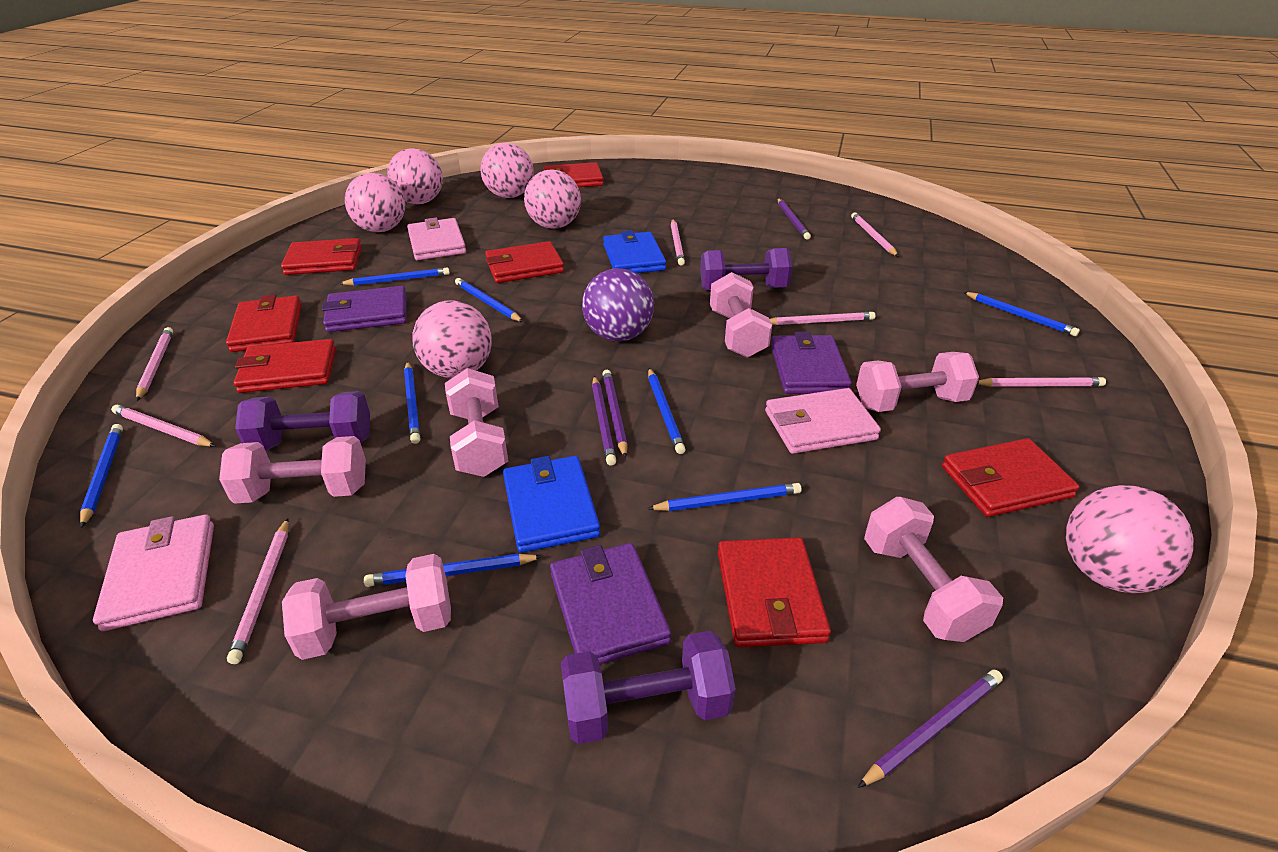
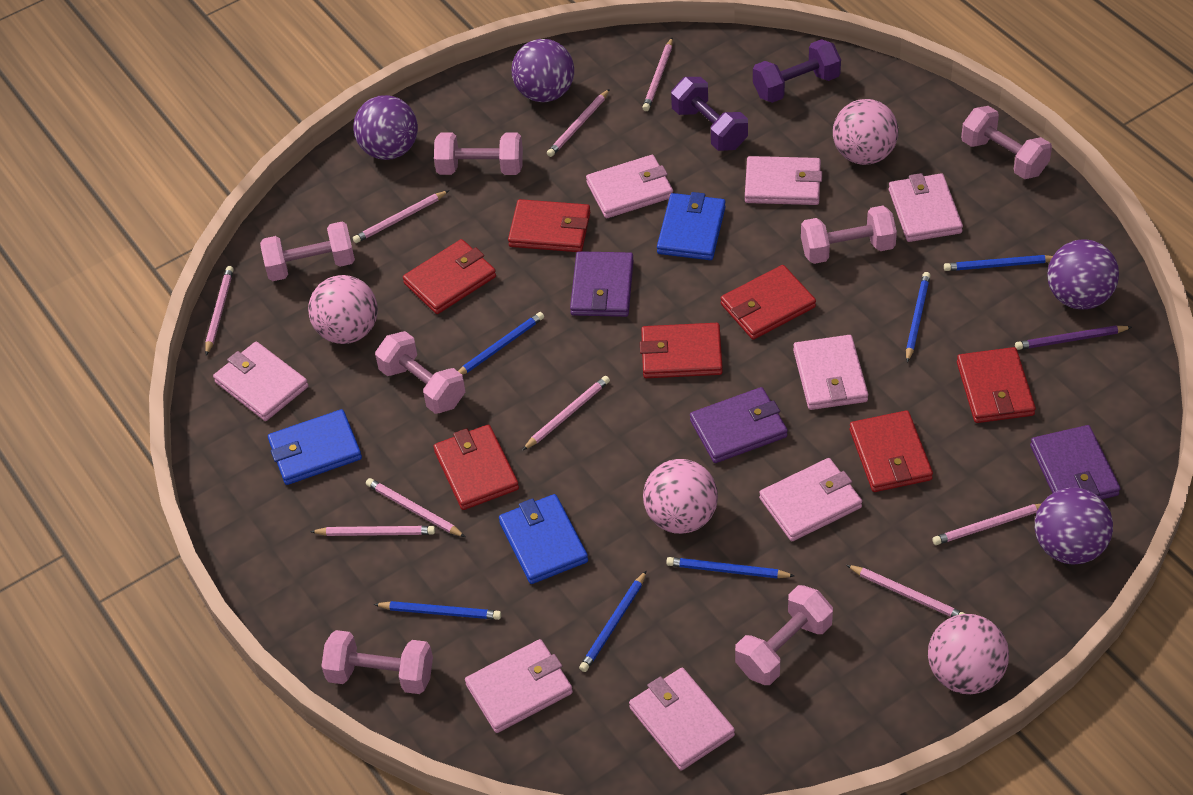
blue pencil: 8 -> 6
blue wallet: 2 -> 3
pink ball: 6 -> 4
pink dumbbell: 6 -> 7
pink pencil: 7 -> 9
pink wallet: 3 -> 8
purple ball: 1 -> 4
purple dumbbell: 3 -> 2
purple pencil: 4 -> 1

